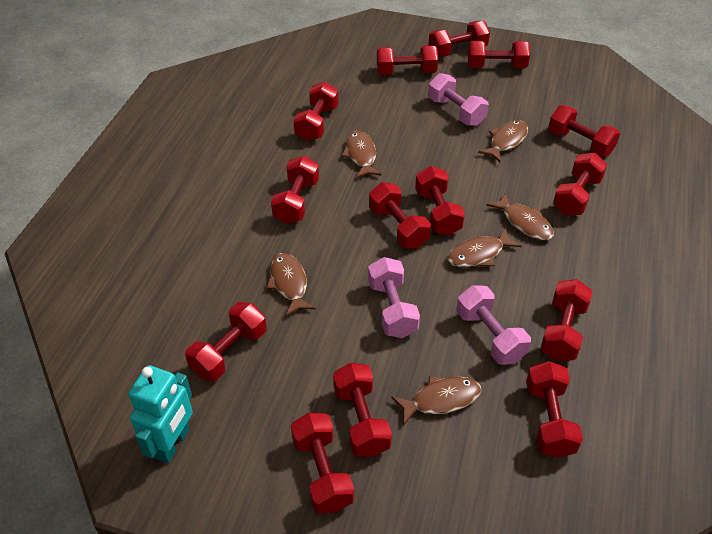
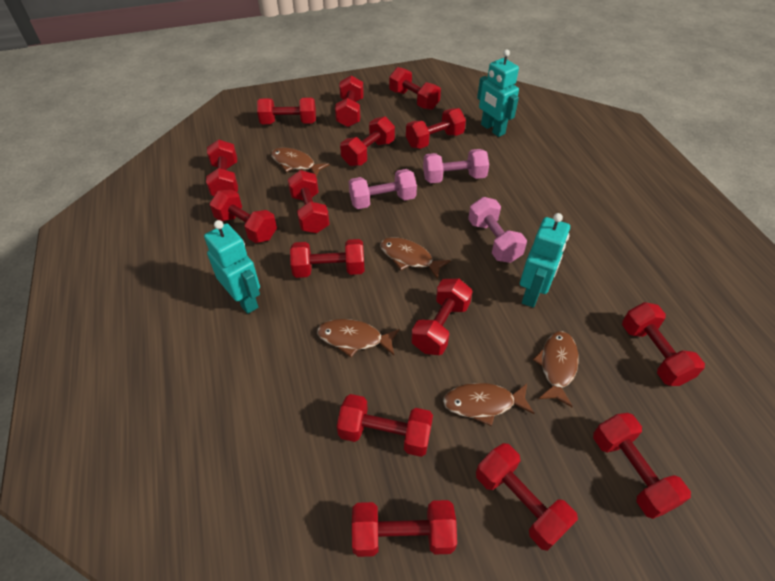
brown fish: 6 -> 5
red dumbbell: 14 -> 15
turquoise robot: 1 -> 3

